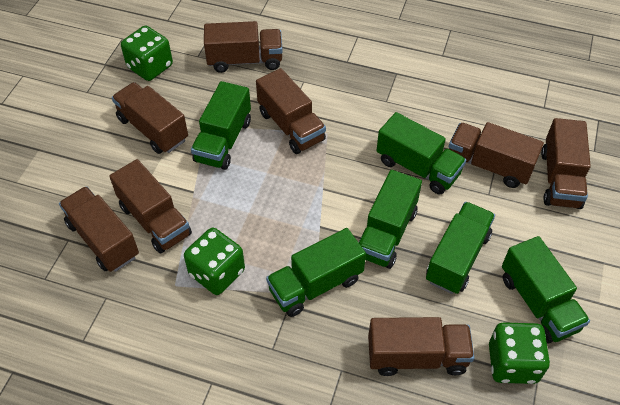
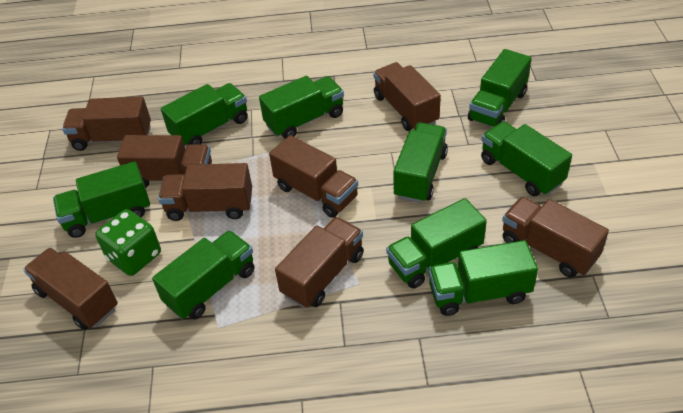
green dice: 3 -> 1
green truck: 6 -> 9

